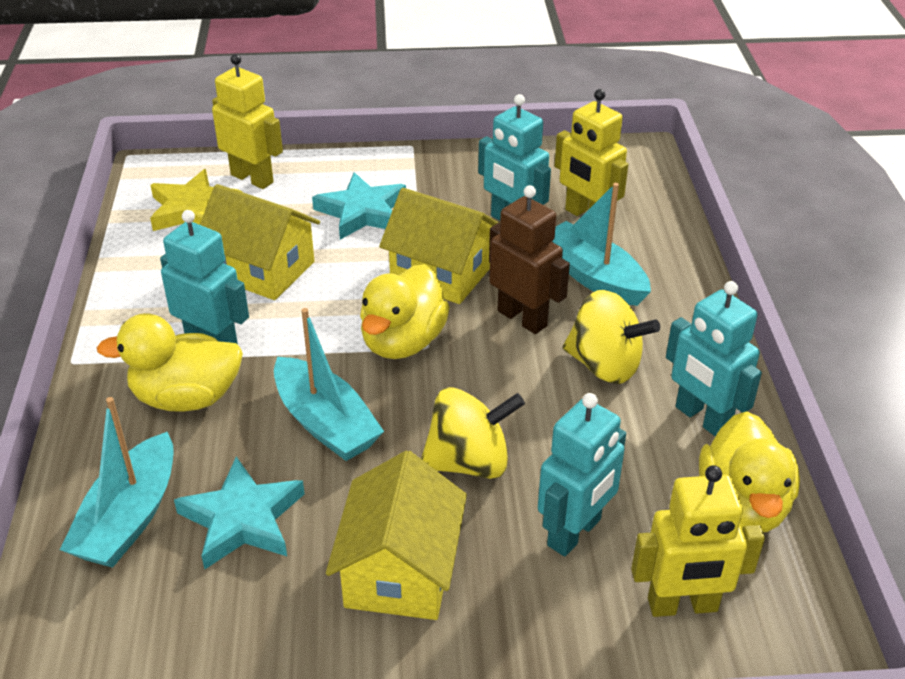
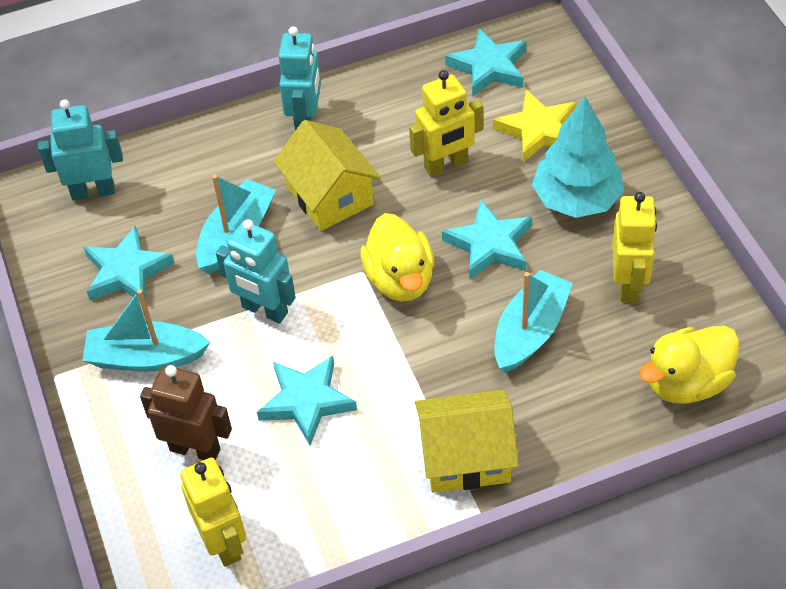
turquoise robot: 4 -> 3
turquoise star: 2 -> 4
turquoise tree: 0 -> 1
yellow duck: 3 -> 2
yellow house: 3 -> 2
yellow spinning top: 2 -> 0

